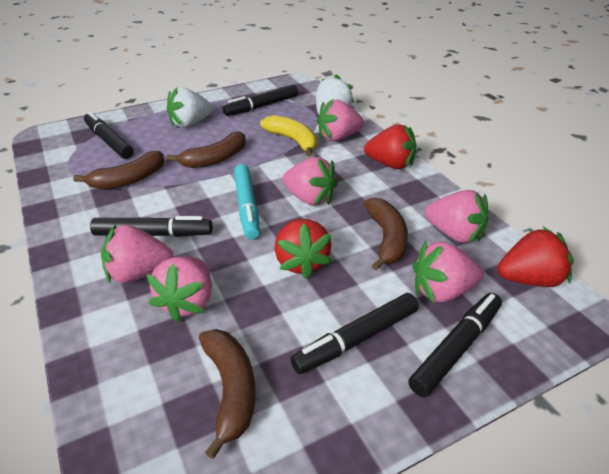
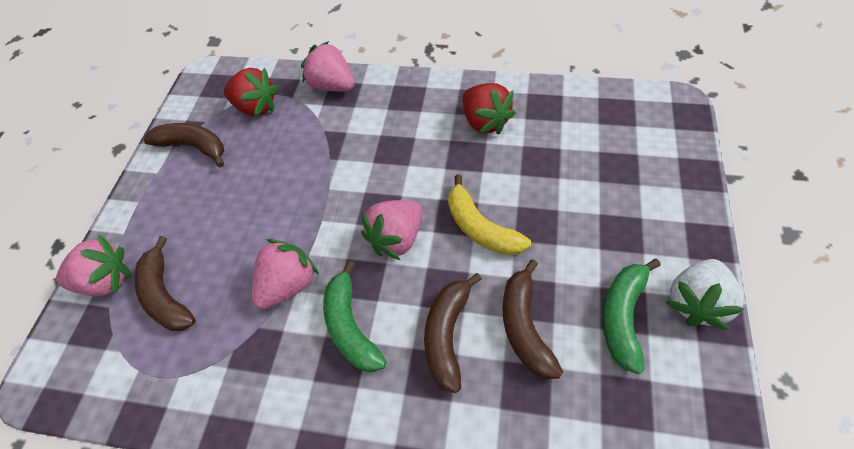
black marker: 5 -> 0
green banana: 0 -> 2
pink strawberry: 6 -> 4
red strawberry: 3 -> 2
turquoise marker: 1 -> 0
white strawberry: 2 -> 1

